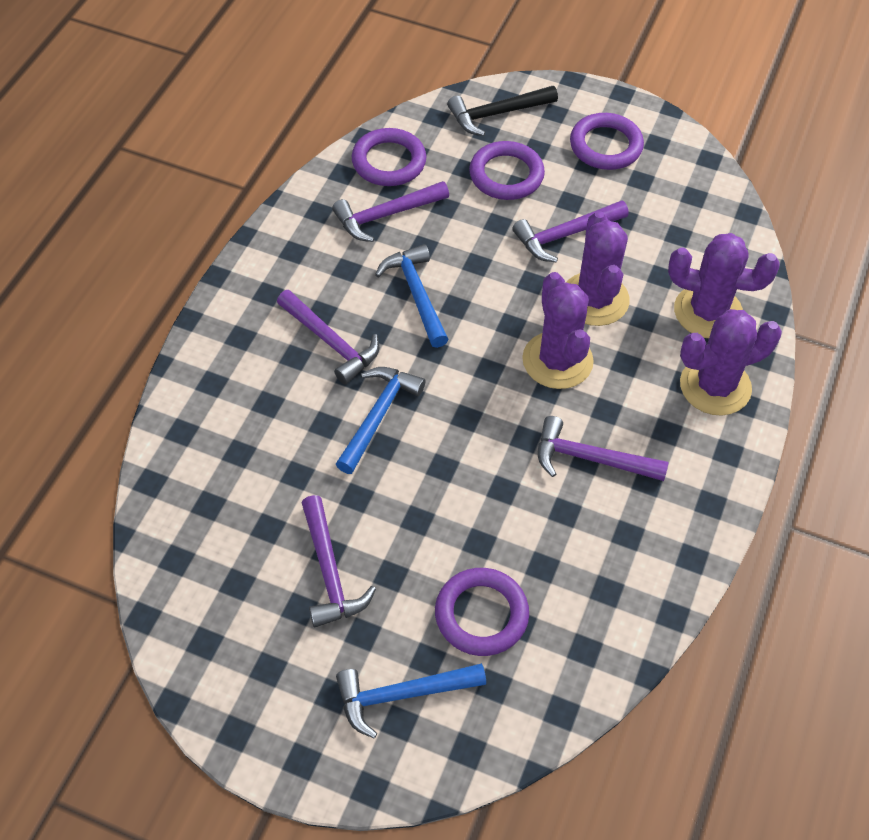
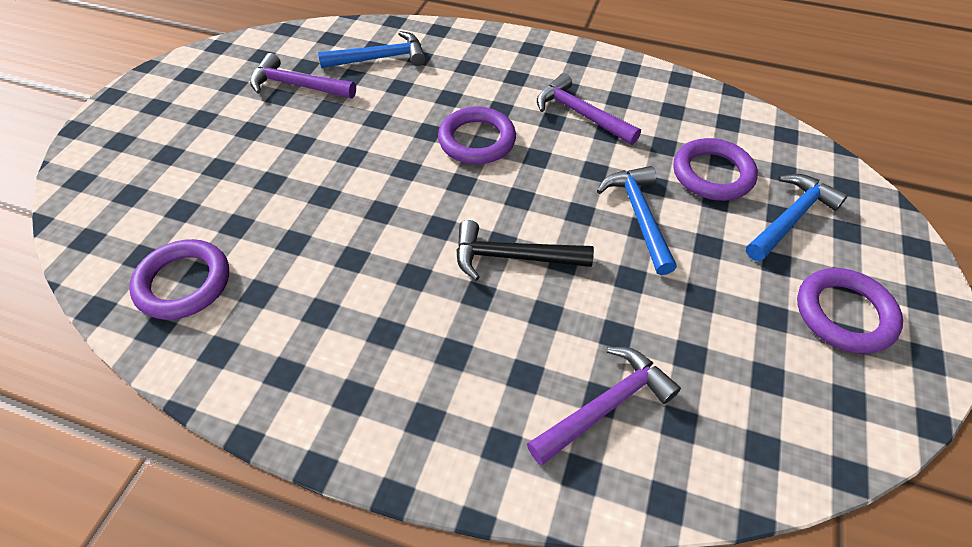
purple cactus: 4 -> 0
purple hammer: 5 -> 3

